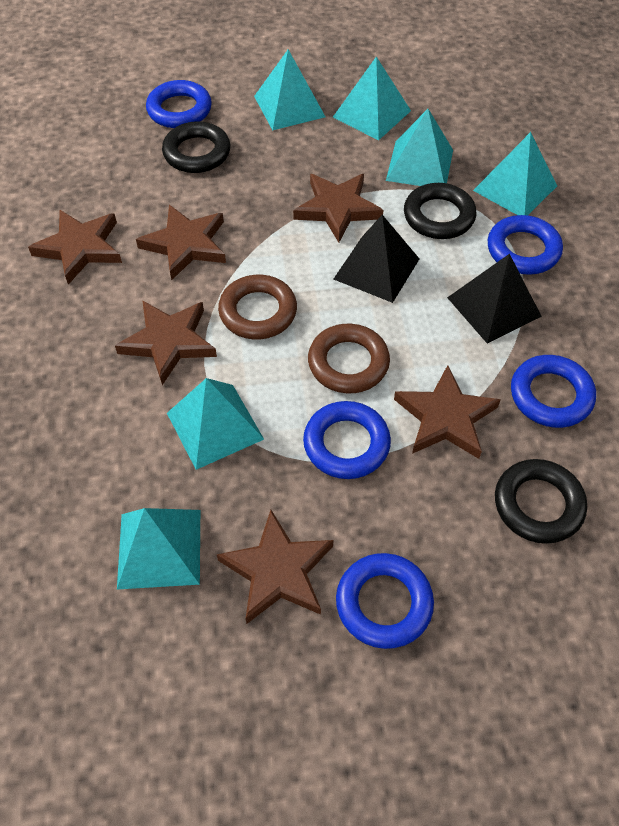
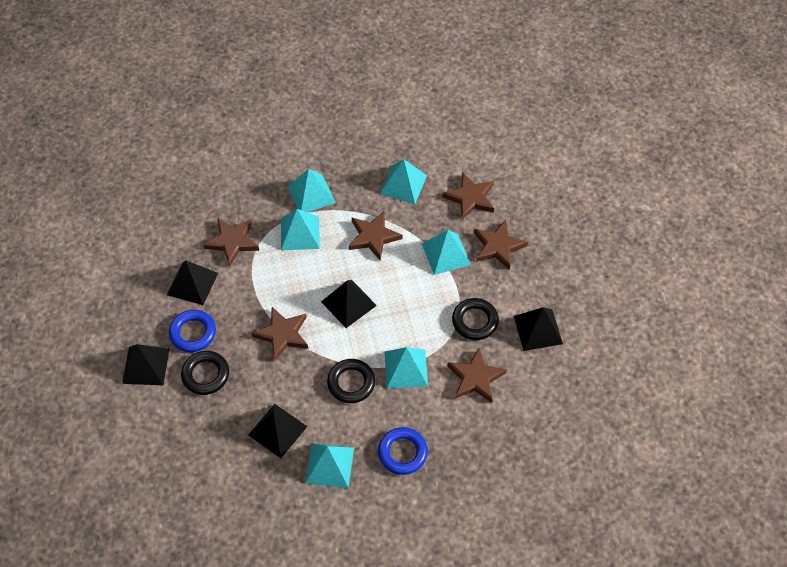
black pyramid: 2 -> 5
blue ring: 5 -> 2
brown ring: 2 -> 0

